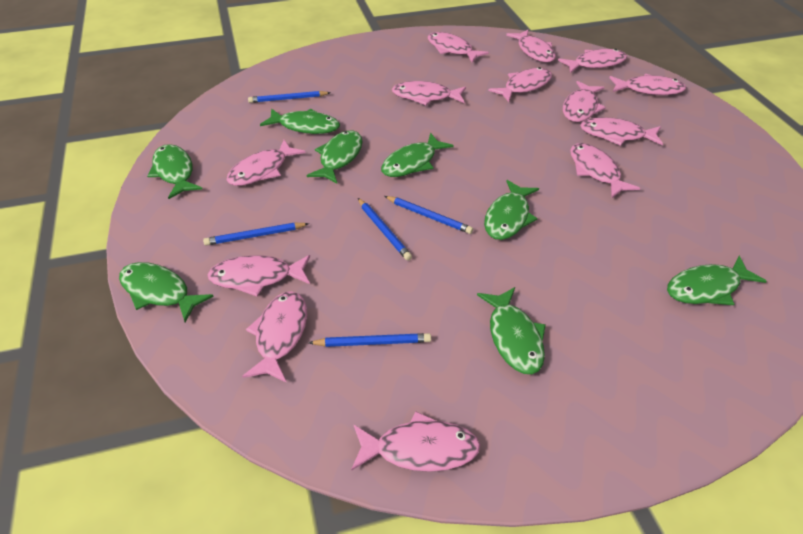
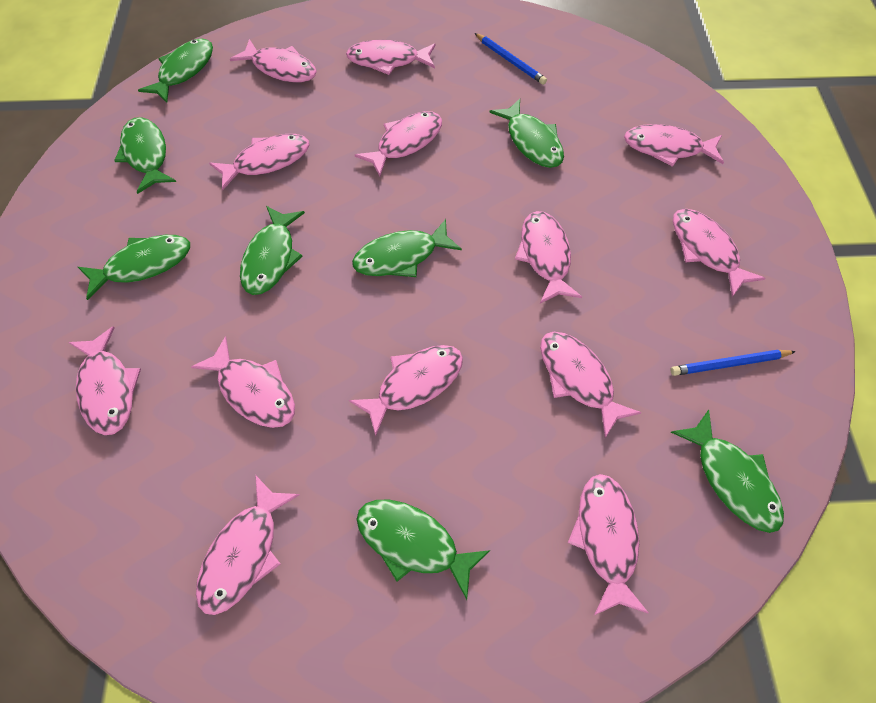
blue pencil: 5 -> 2

